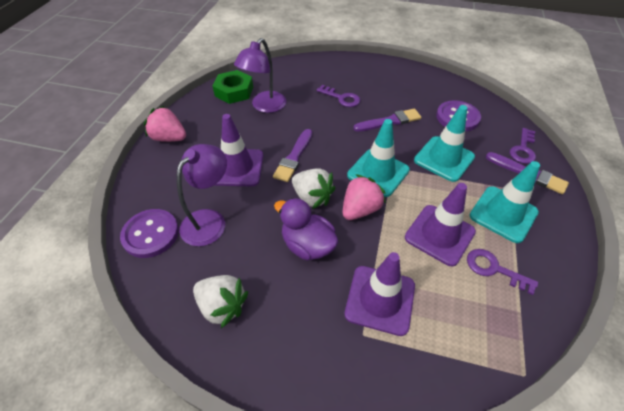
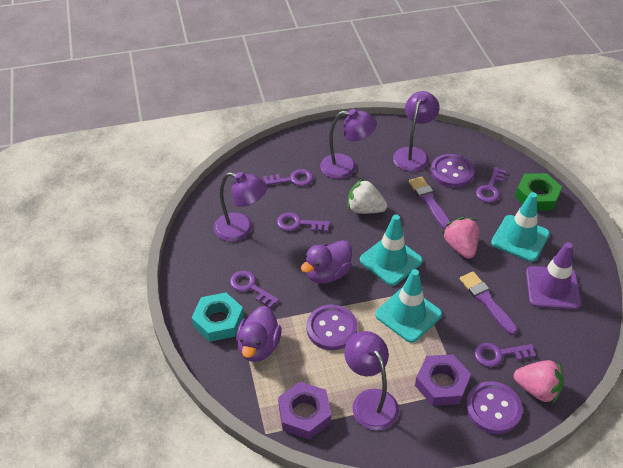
purple brush: 3 -> 2
purple button: 2 -> 3
purple duck: 1 -> 2
purple key: 3 -> 5
purple lamp: 2 -> 4
purple nut: 0 -> 2
purple traffic cone: 3 -> 1
turquoise nut: 0 -> 1
white strawberry: 2 -> 1

